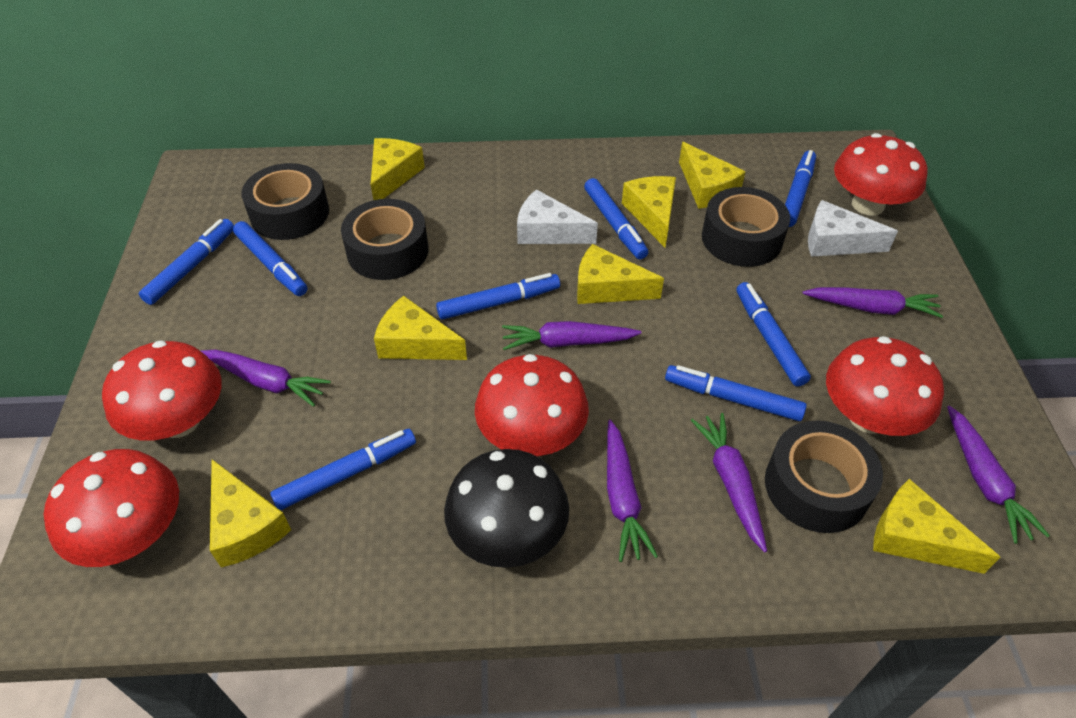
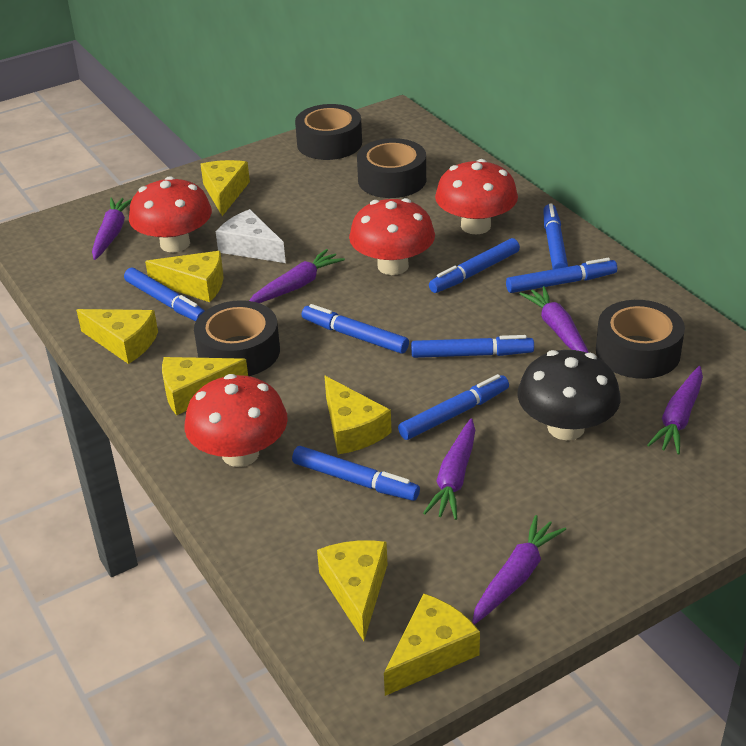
red mushroom: 5 -> 4
white cheese: 2 -> 1

